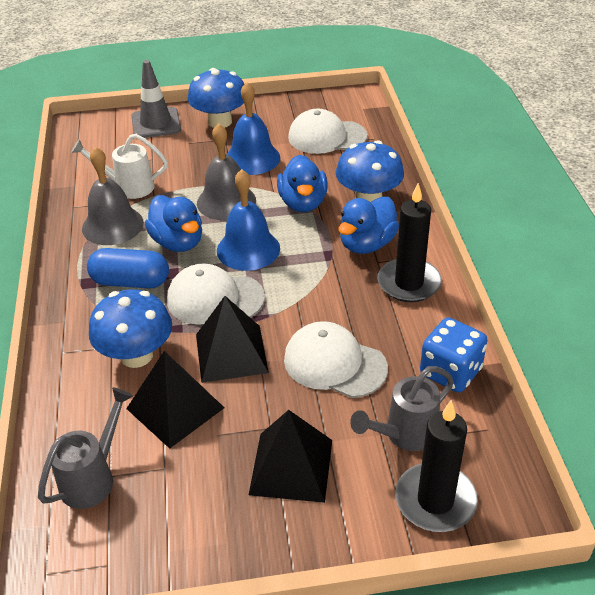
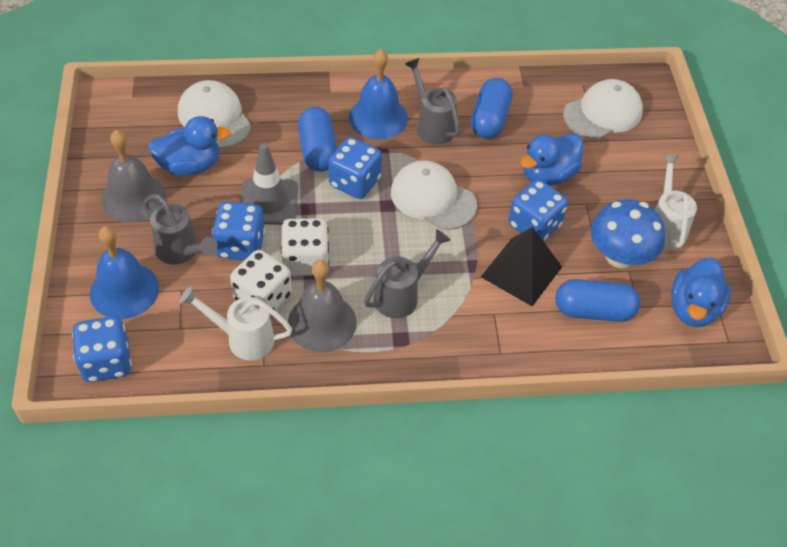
black candle: 2 -> 0
black pyramid: 3 -> 1
blue capsule: 1 -> 3
blue dice: 1 -> 4
blue mushroom: 3 -> 1
grey watering can: 2 -> 3
white dice: 0 -> 2
white watering can: 1 -> 2

